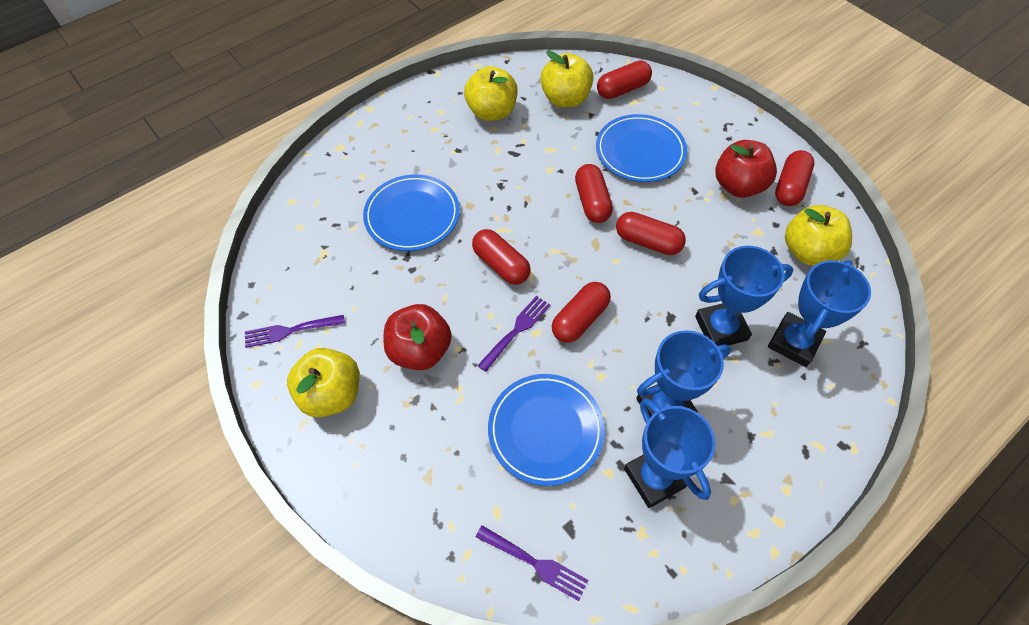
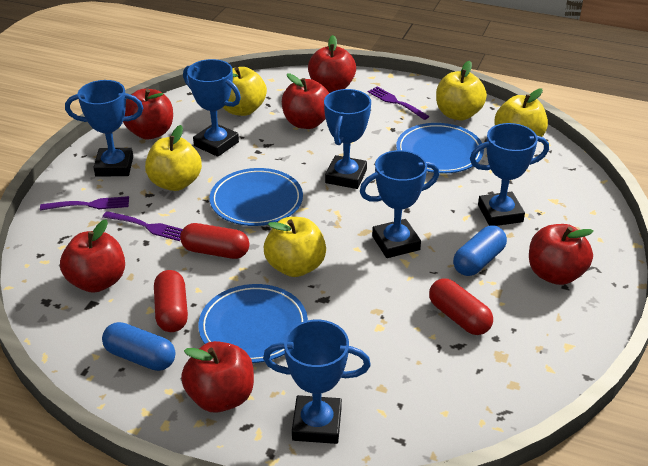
blue capsule: 0 -> 2
blue trophy: 4 -> 6
red apple: 2 -> 6
red capsule: 6 -> 3
yellow apple: 4 -> 5

